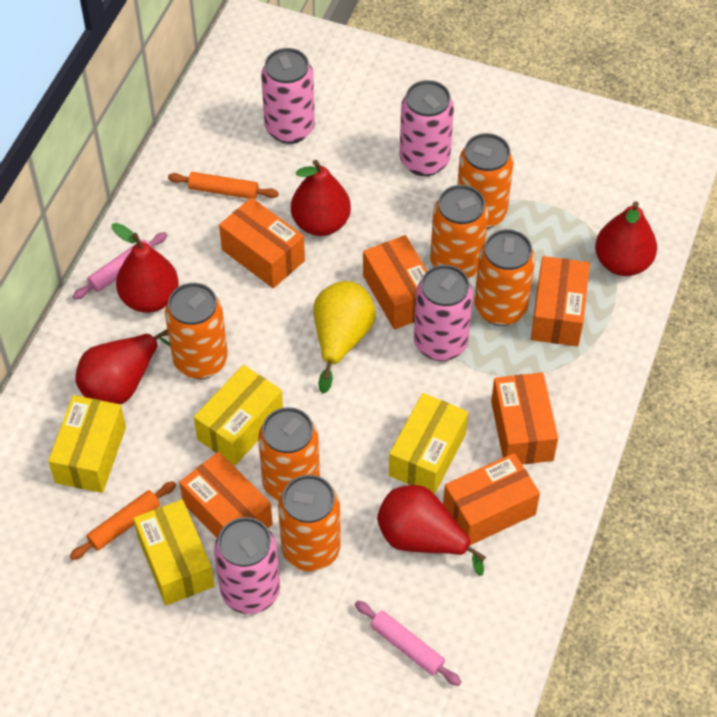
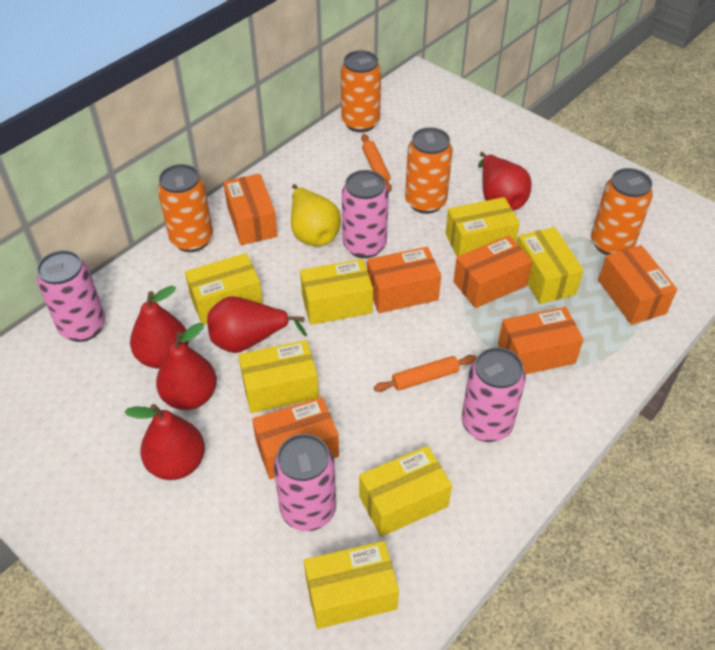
orange can: 6 -> 4
pink rolling pin: 2 -> 0
yellow box: 4 -> 7

